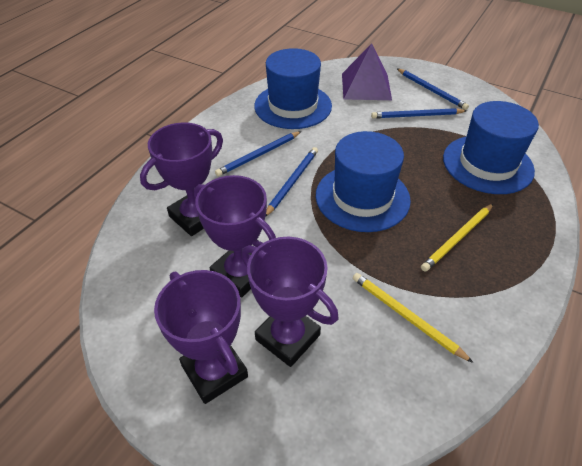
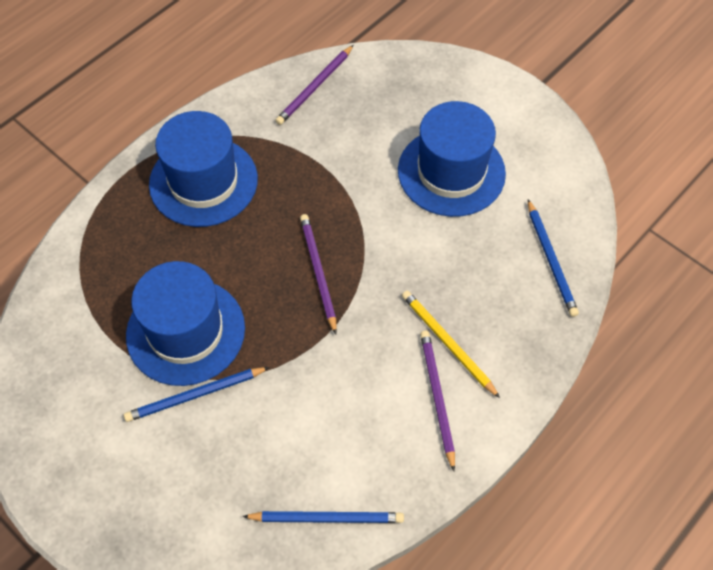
blue pencil: 4 -> 3
purple pencil: 0 -> 3
purple pyramid: 1 -> 0
purple trophy: 4 -> 0
yellow pencil: 2 -> 1

